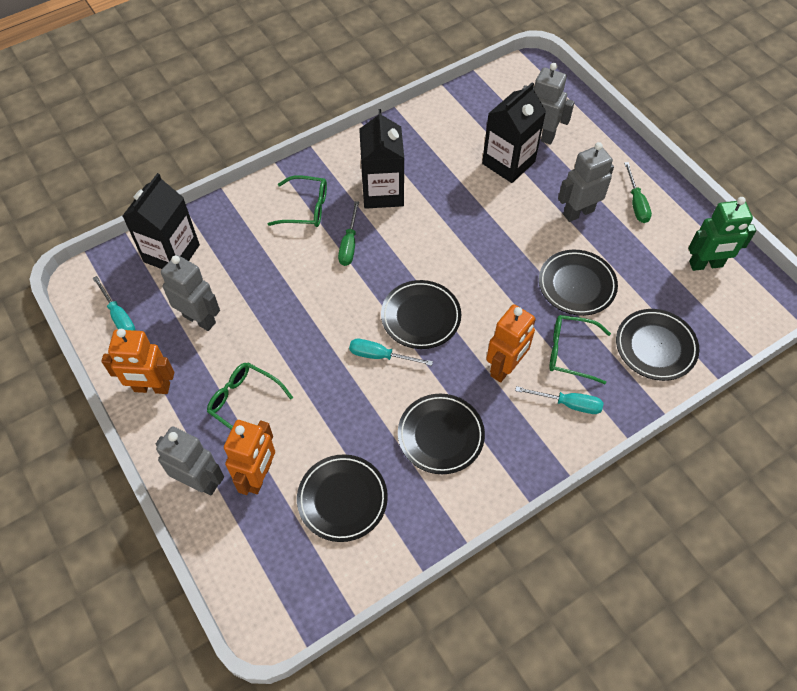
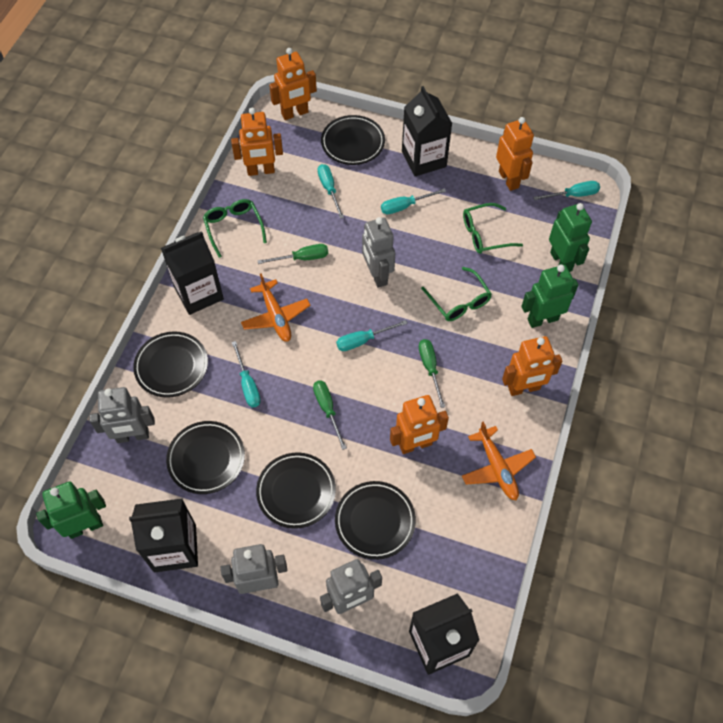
black carton: 3 -> 4
green robot: 1 -> 3
green screwdriver: 2 -> 3
orange plane: 0 -> 2
orange robot: 3 -> 5
turquoise screwdriver: 3 -> 5

